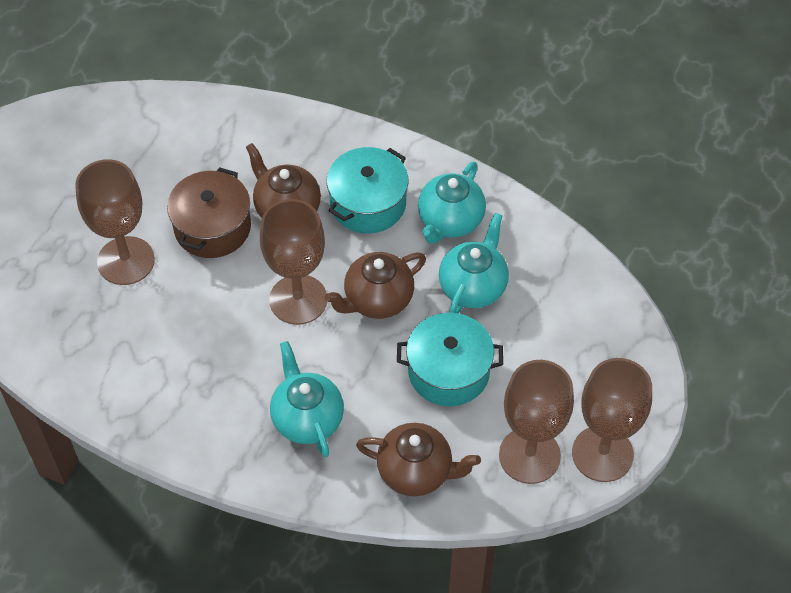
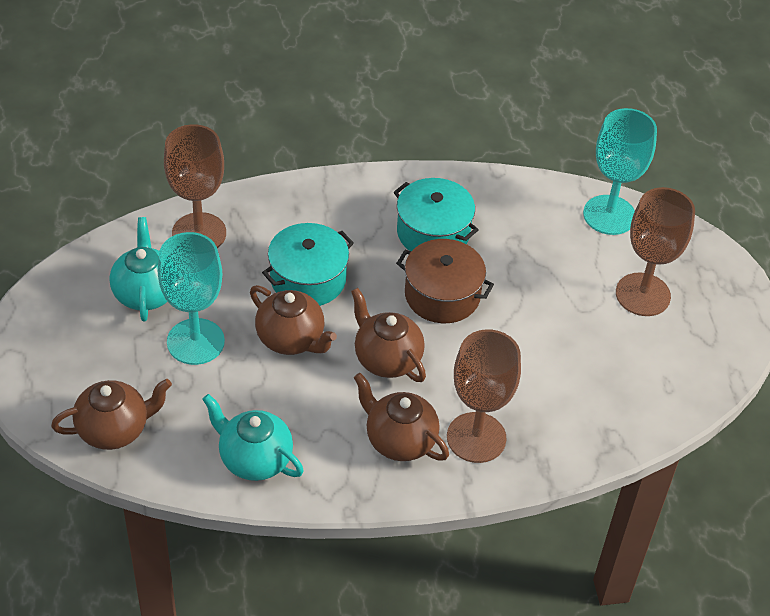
brown goblet: 4 -> 3
brown teapot: 3 -> 4
turquoise goblet: 0 -> 2
turquoise teapot: 3 -> 2

